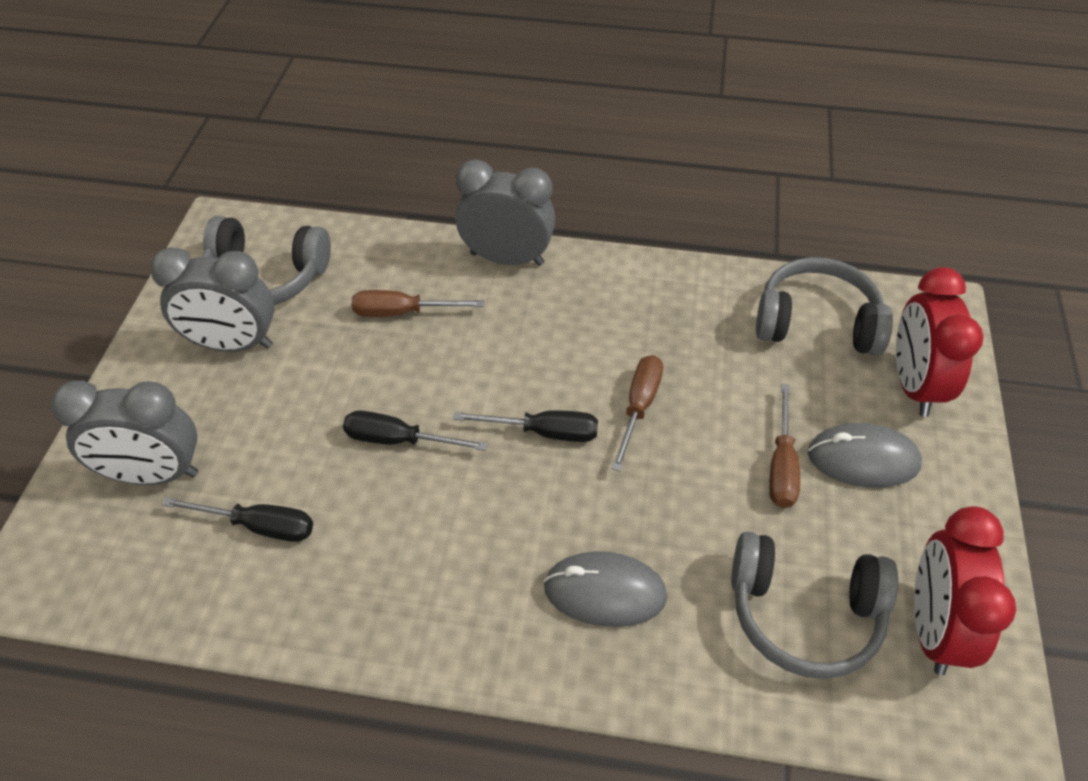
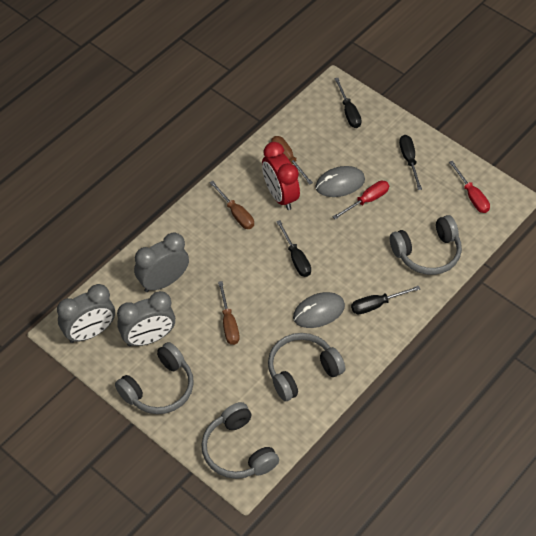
black screwdriver: 3 -> 4
grey headphones: 3 -> 4
red clock: 2 -> 1
red screwdriver: 0 -> 2

